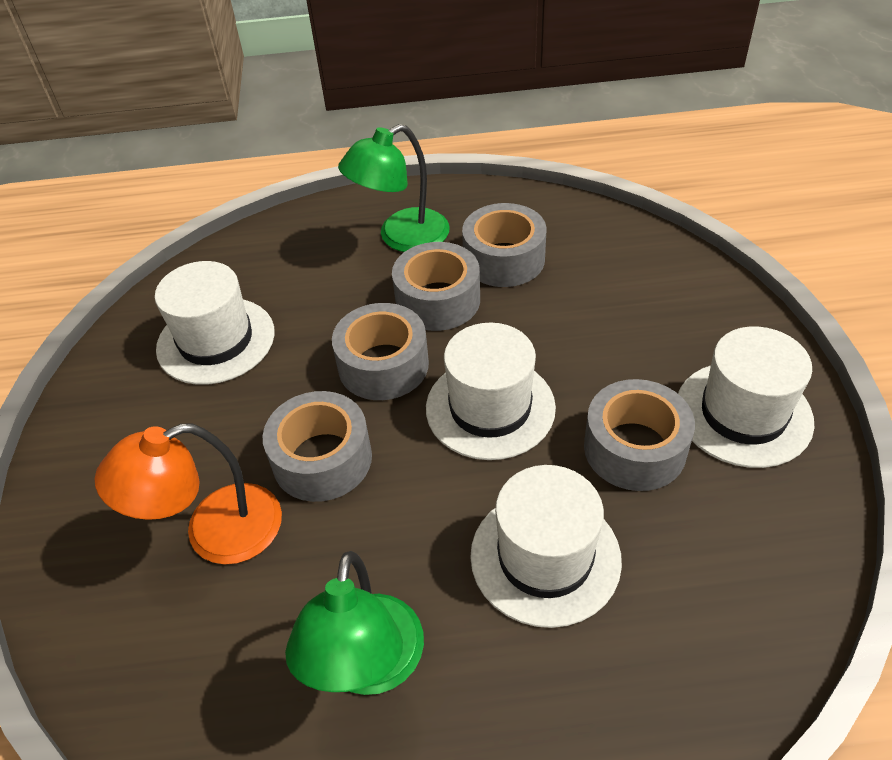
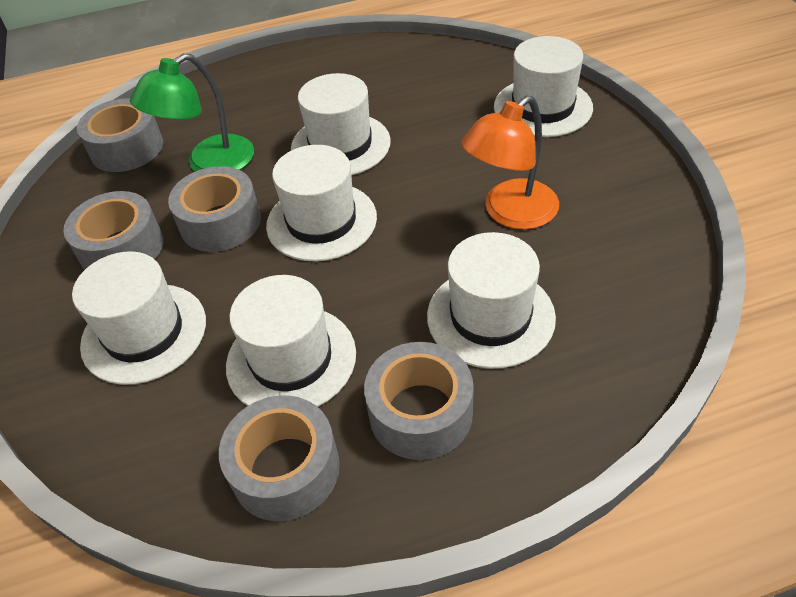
green lamp: 2 -> 1
white hat: 4 -> 6

